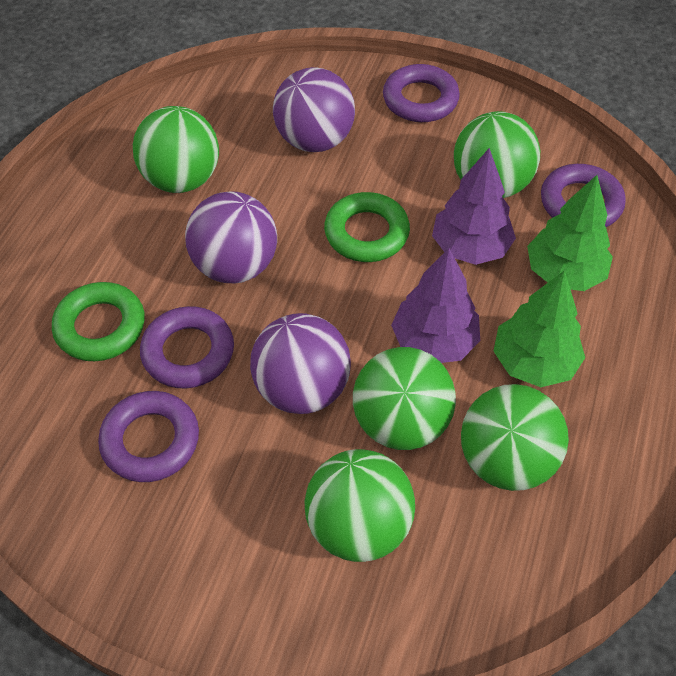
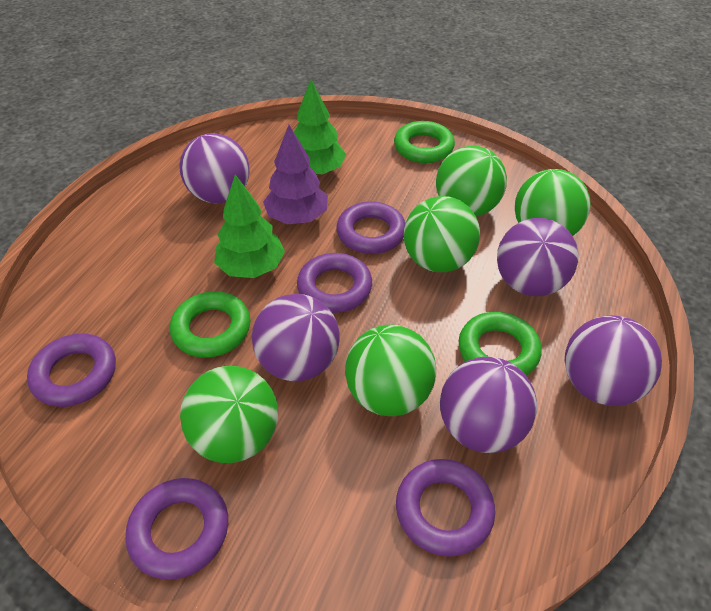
green ring: 2 -> 3
purple ball: 3 -> 5
purple ring: 4 -> 5
purple tree: 2 -> 1

